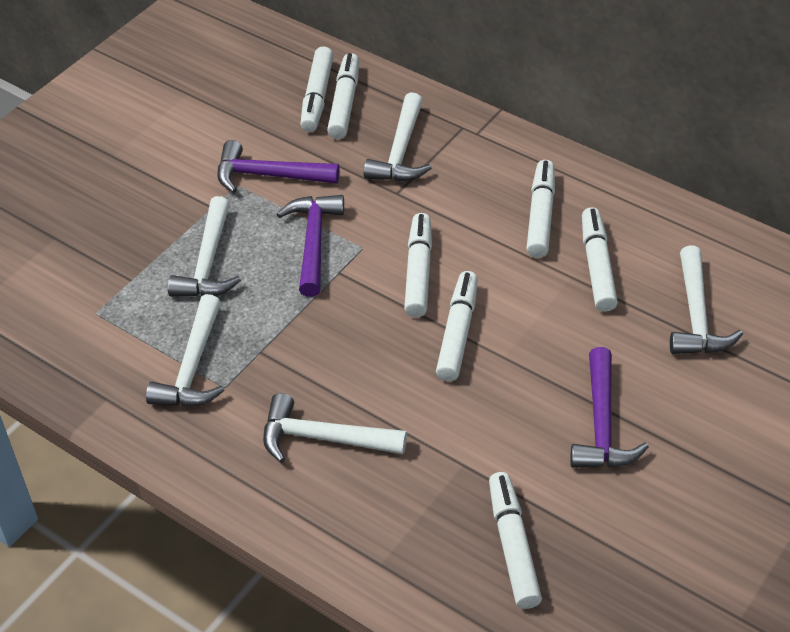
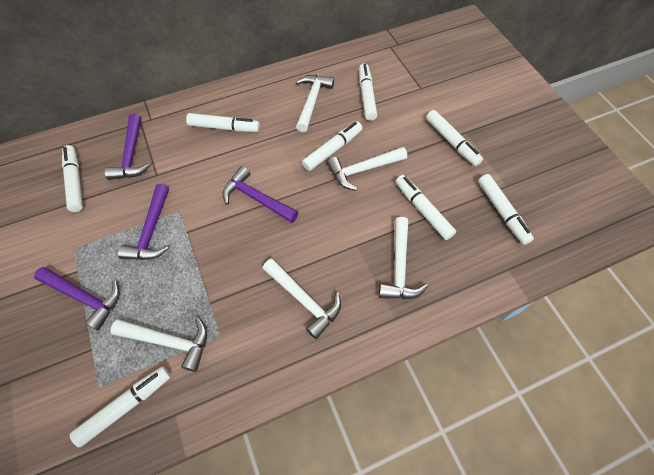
purple hammer: 3 -> 4
white marker: 7 -> 8

